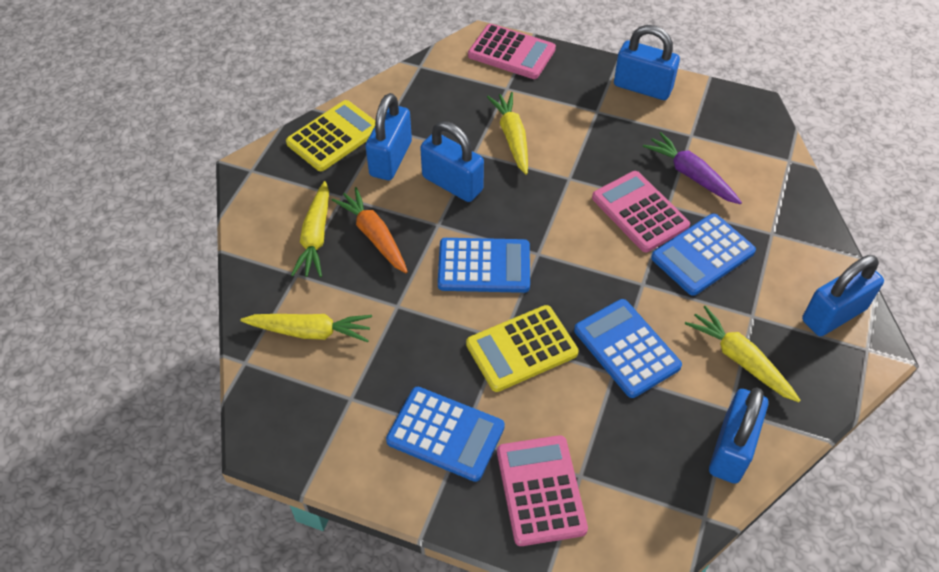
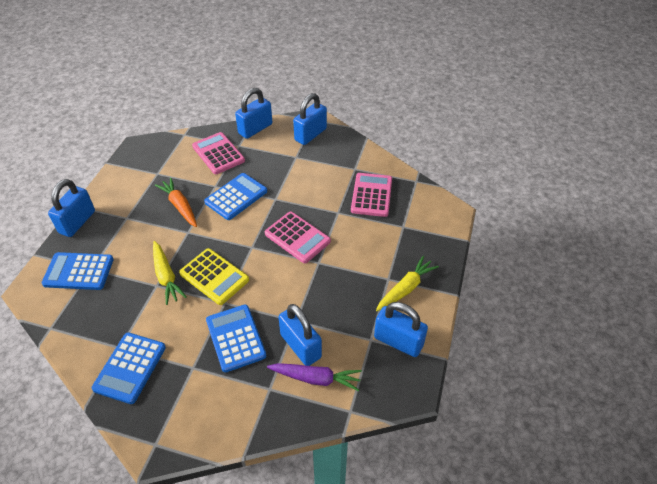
yellow calculator: 2 -> 1
yellow carrot: 4 -> 2

